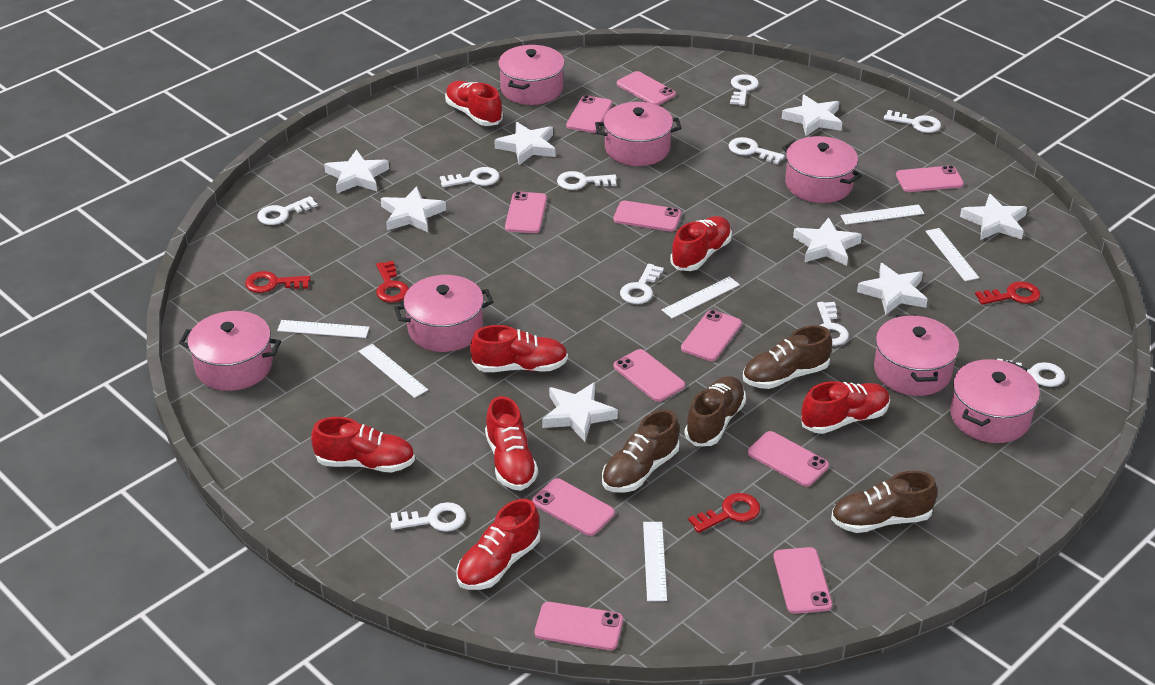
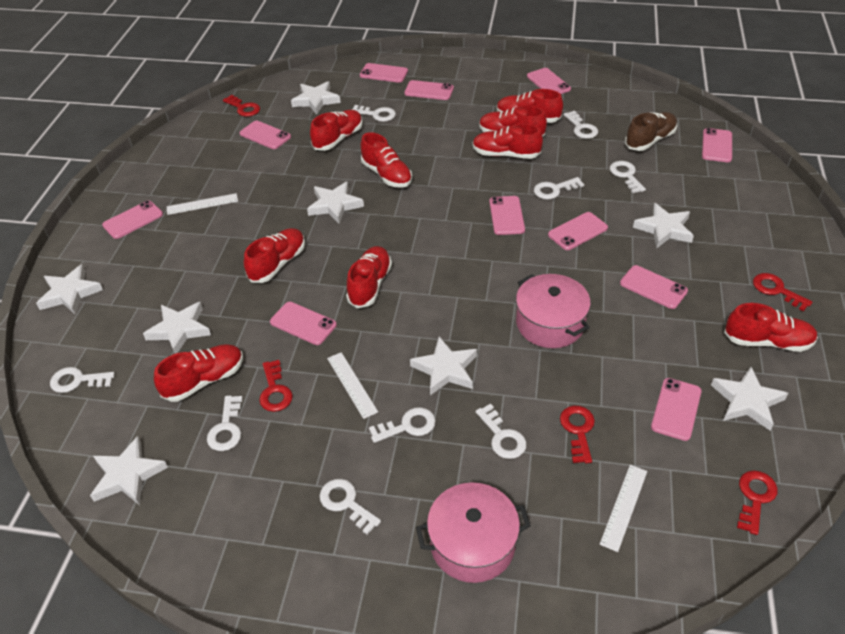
brown shoe: 4 -> 1
pink pot: 7 -> 2
red key: 4 -> 5
red shoe: 7 -> 9
white key: 10 -> 9
white ruler: 6 -> 3

